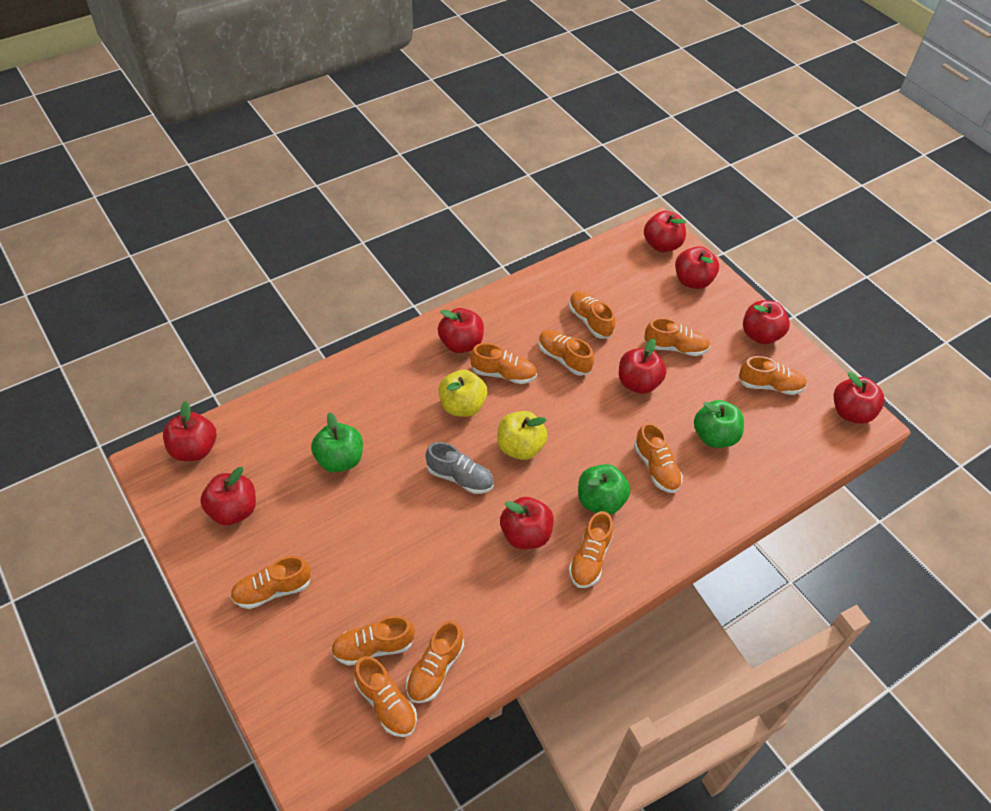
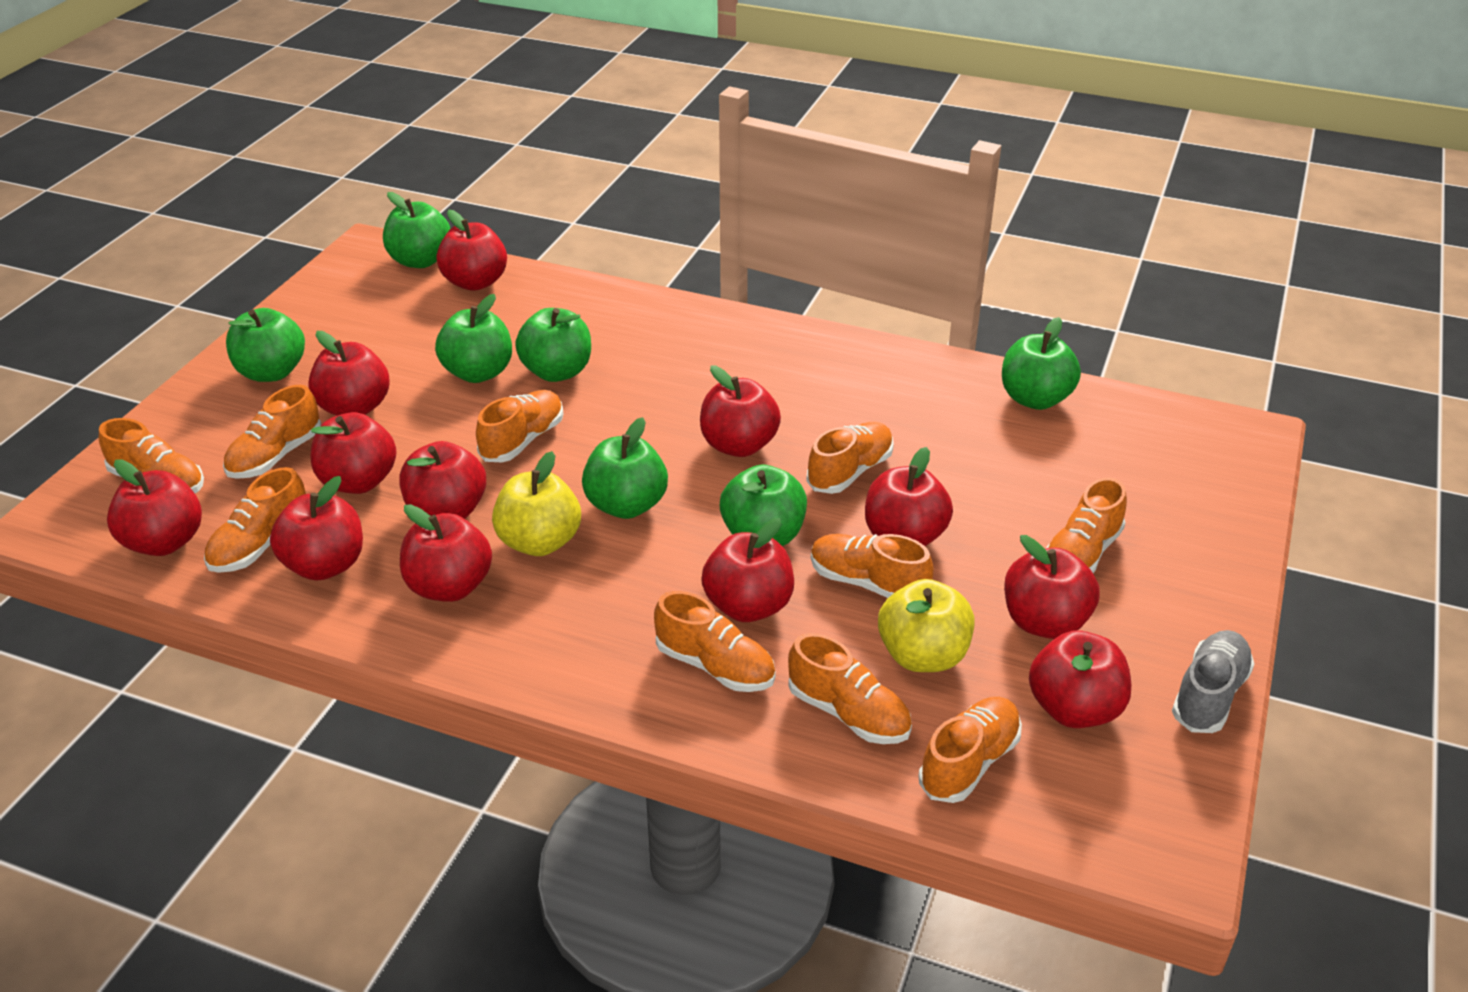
green apple: 3 -> 7
orange shoe: 11 -> 10
red apple: 9 -> 12

